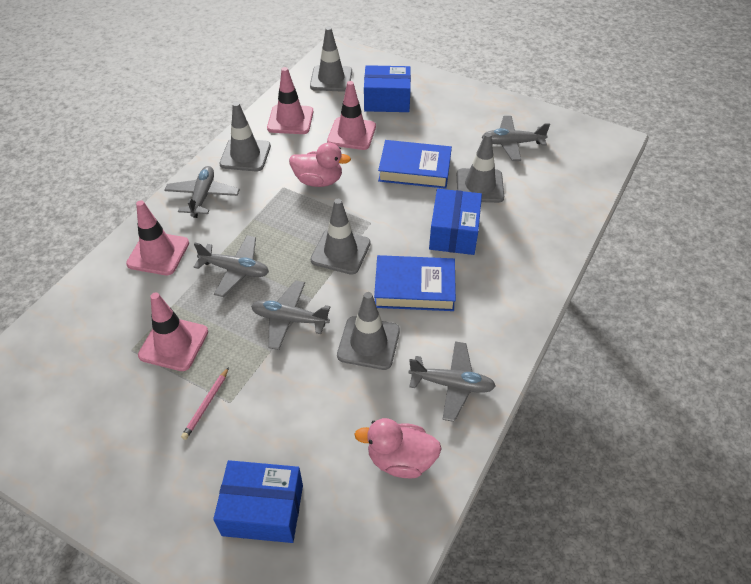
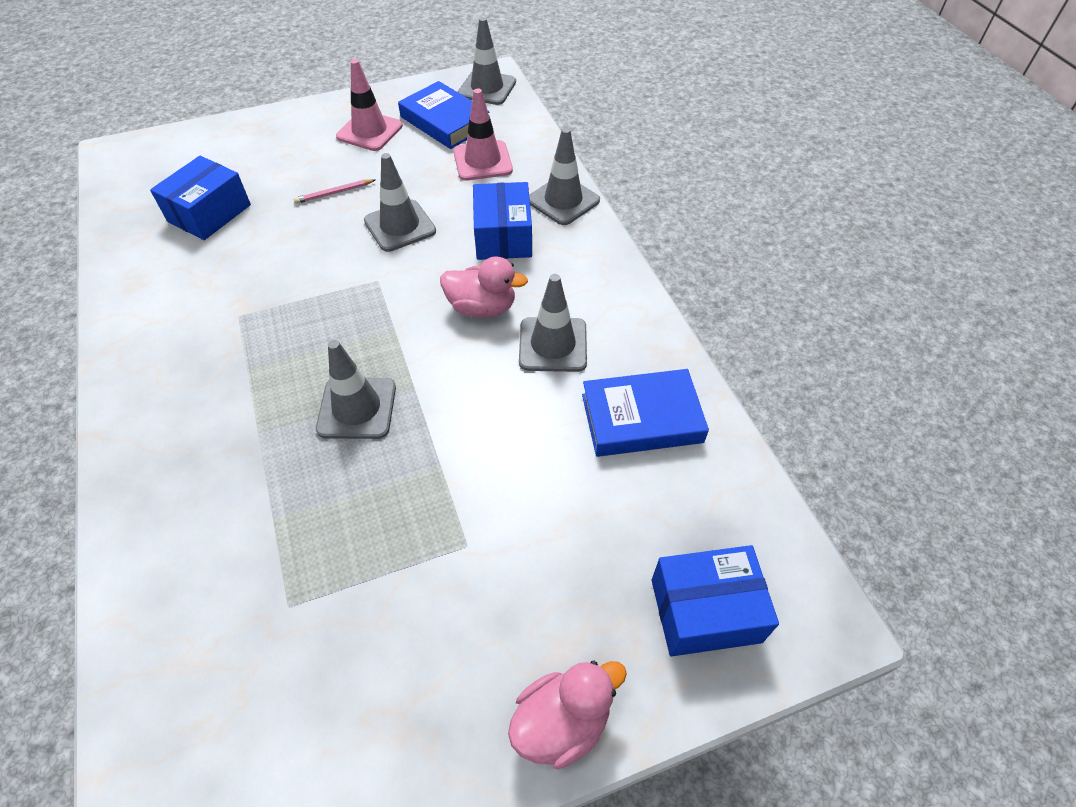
grey plane: 5 -> 0
pink traffic cone: 4 -> 2

